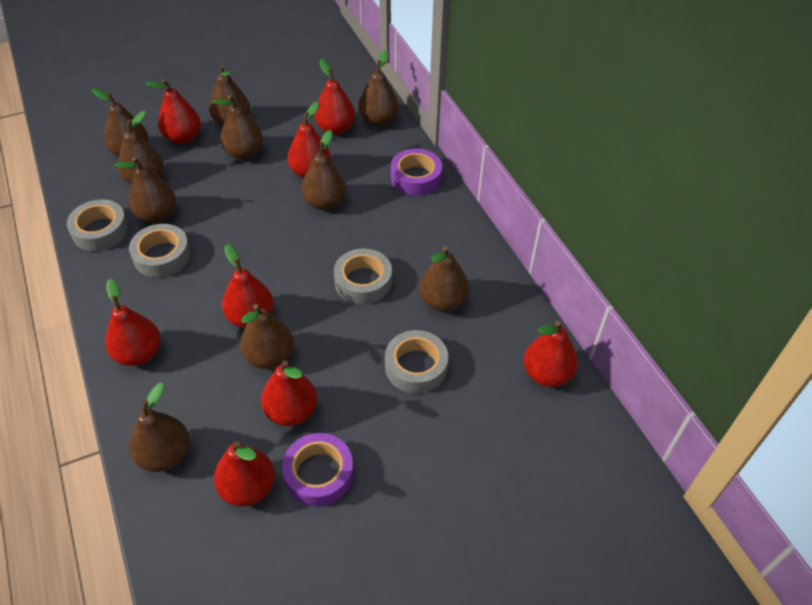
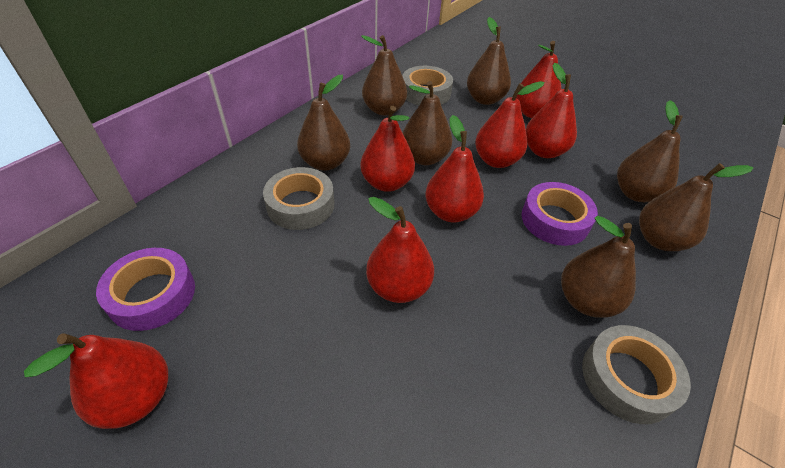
brown pear: 10 -> 7
grey tape: 4 -> 3
red pear: 8 -> 7

